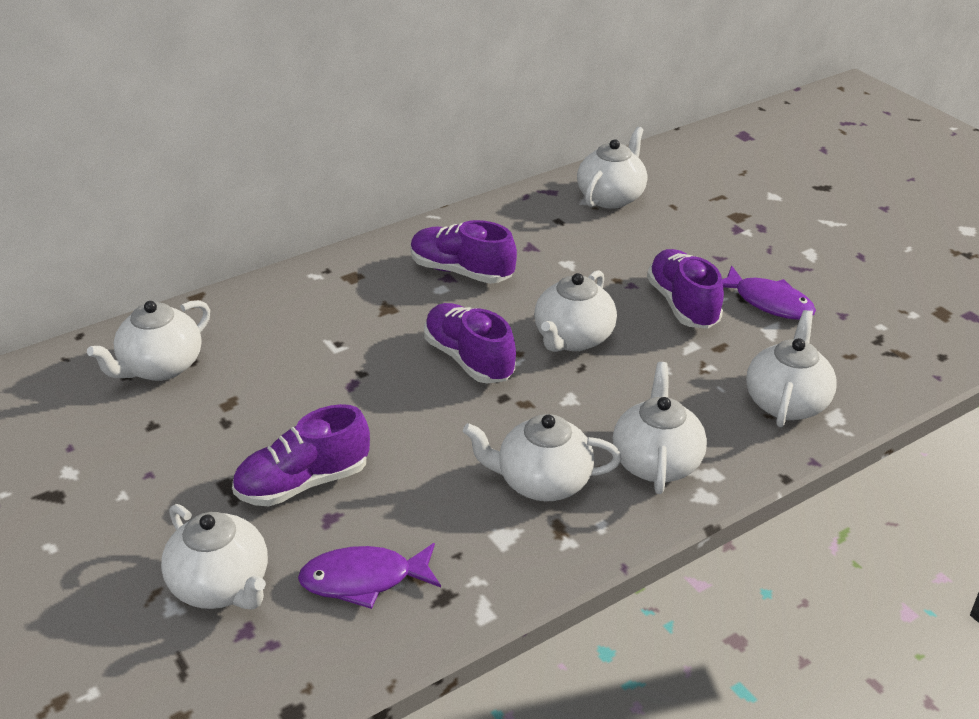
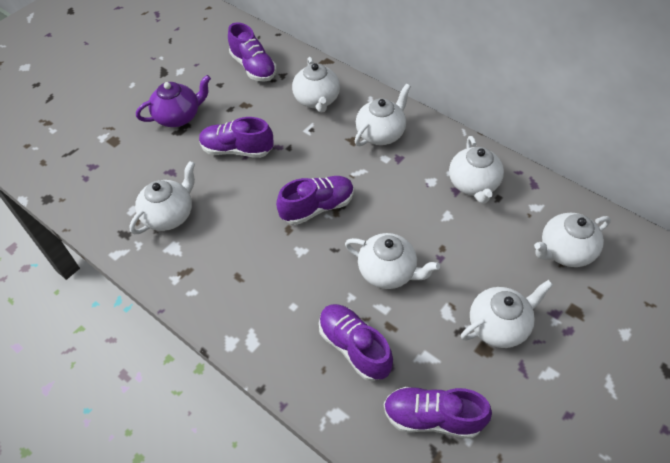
purple fish: 2 -> 0
purple shoe: 4 -> 5
purple teapot: 0 -> 1

